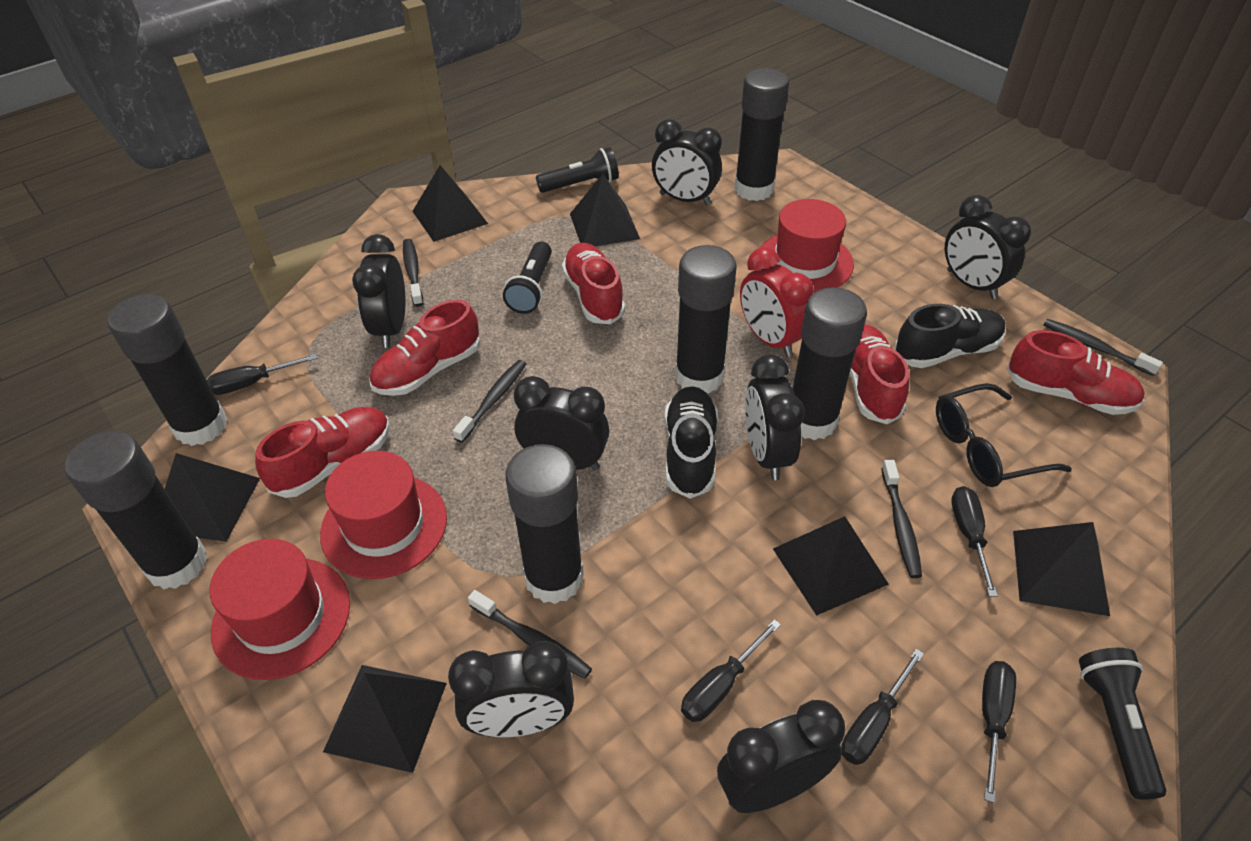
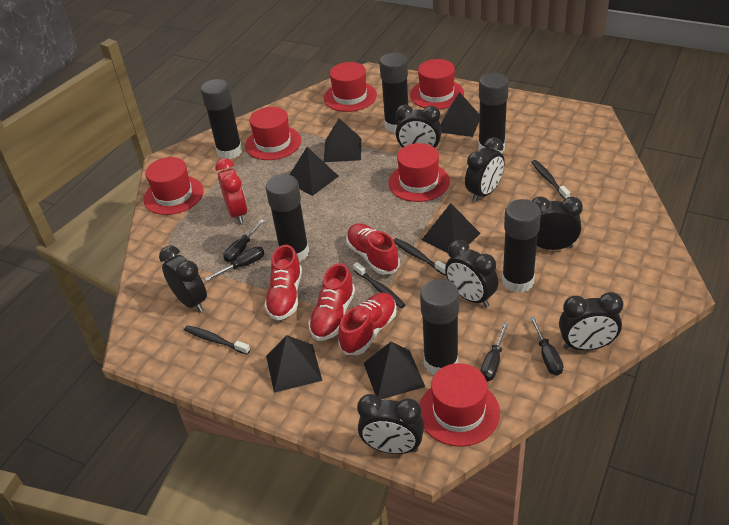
black flashlight: 3 -> 0
black glasses: 1 -> 0
black screwdriver: 5 -> 4
black shoe: 2 -> 0
black toothbrush: 5 -> 4
red hat: 3 -> 6
red shoe: 5 -> 4

